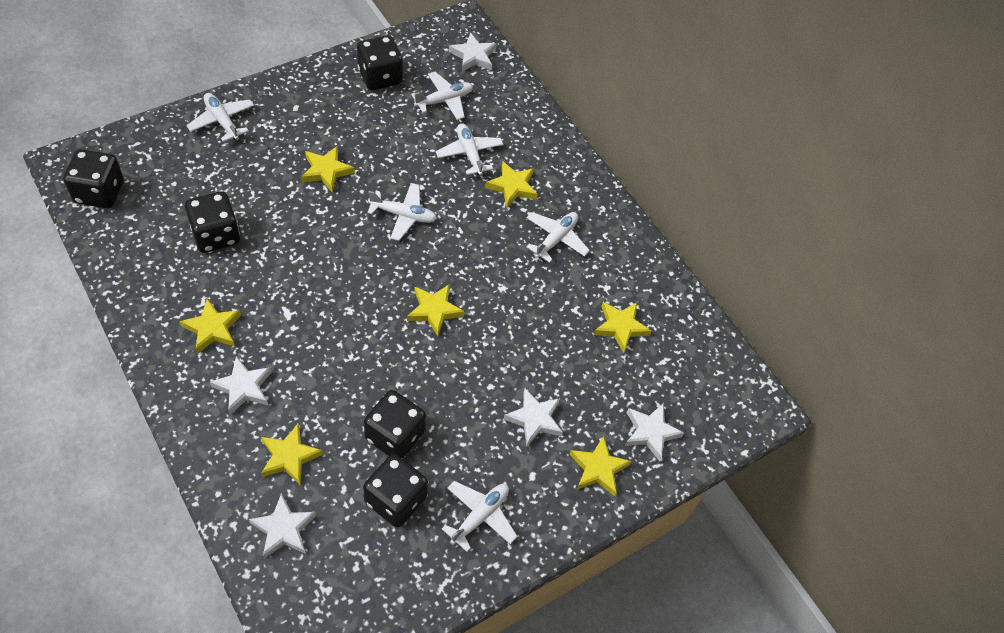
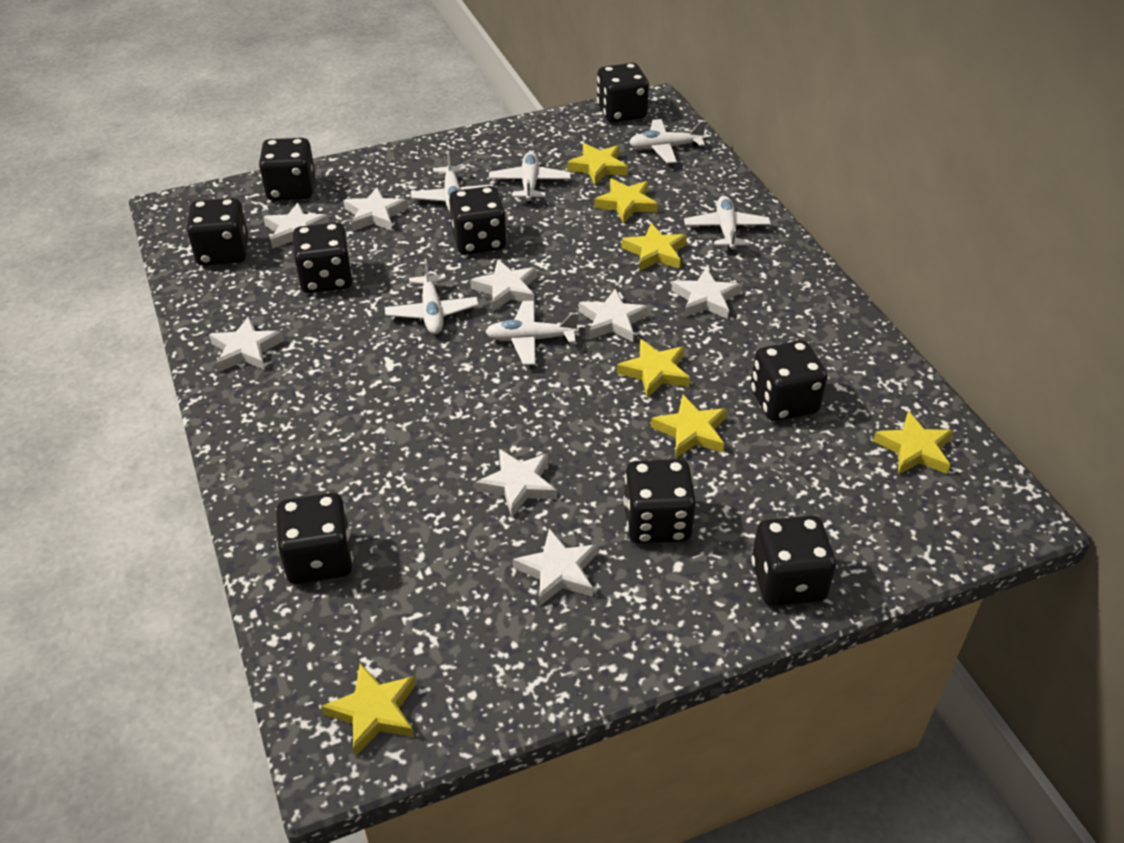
black dice: 5 -> 9
white star: 5 -> 8

